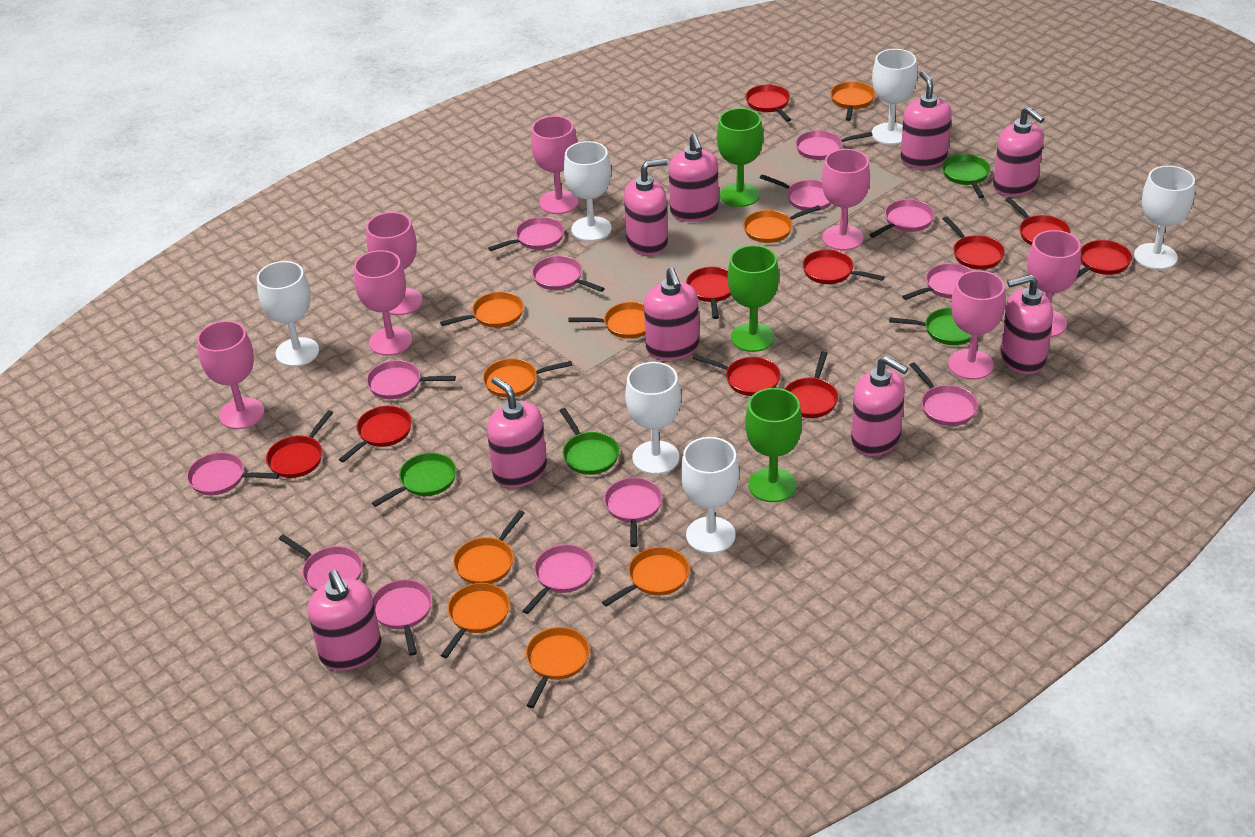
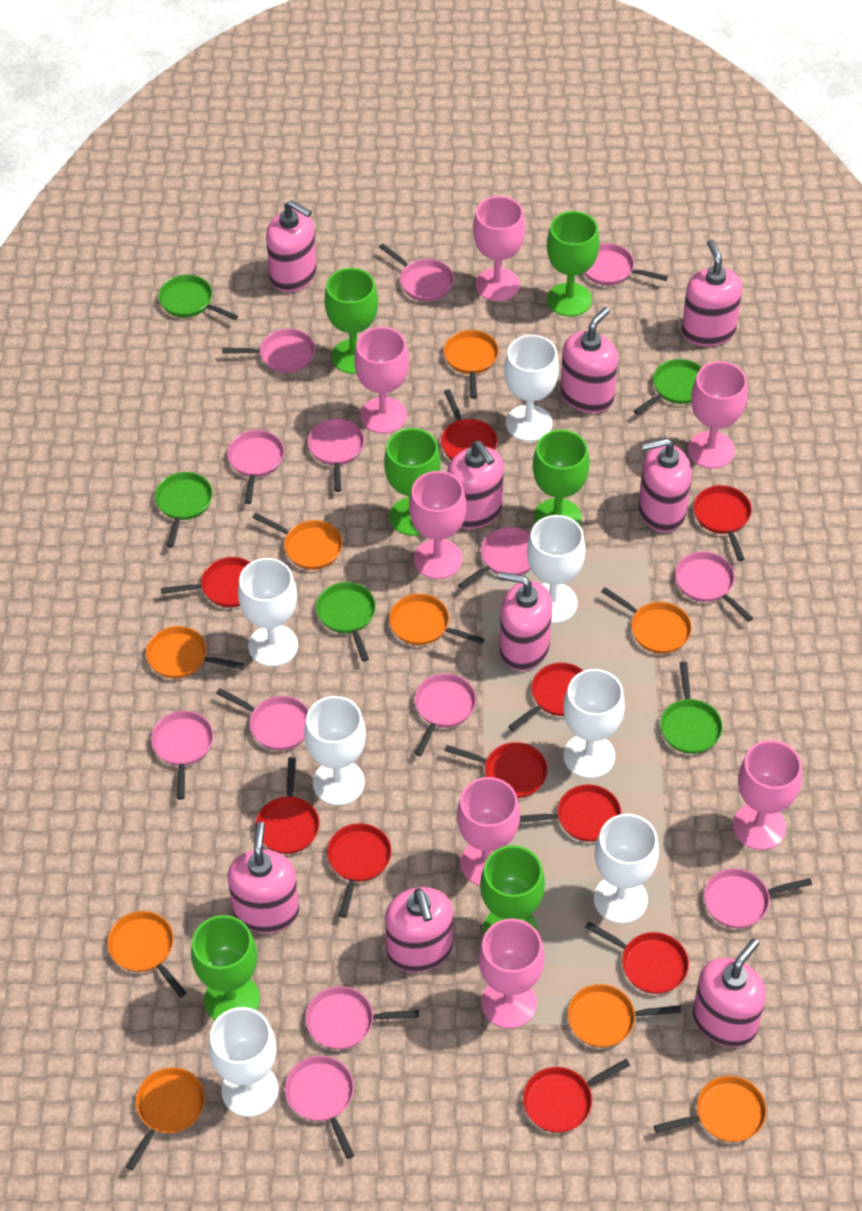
green goblet: 3 -> 6
green pan: 4 -> 5
white goblet: 6 -> 7

